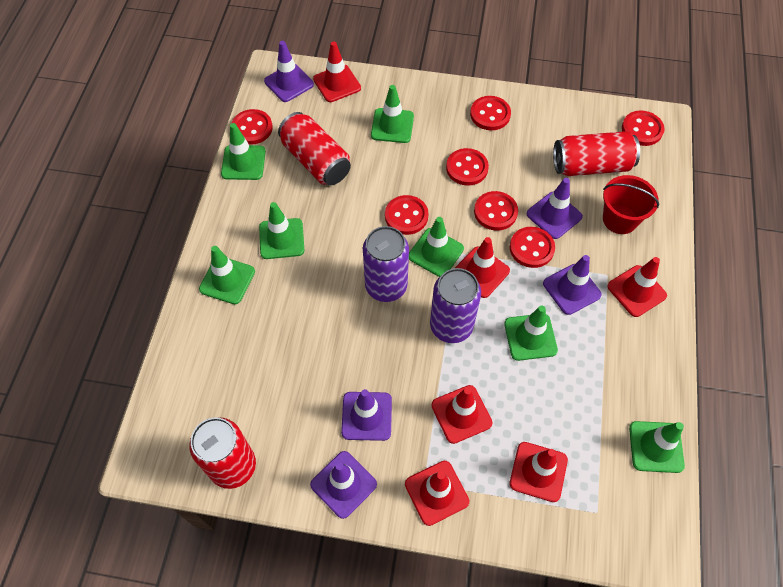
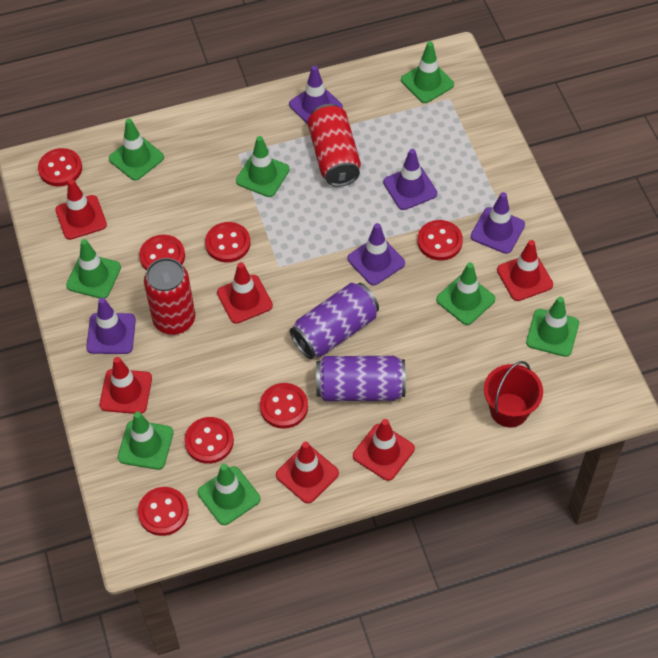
green traffic cone: 7 -> 8
red can: 3 -> 2

